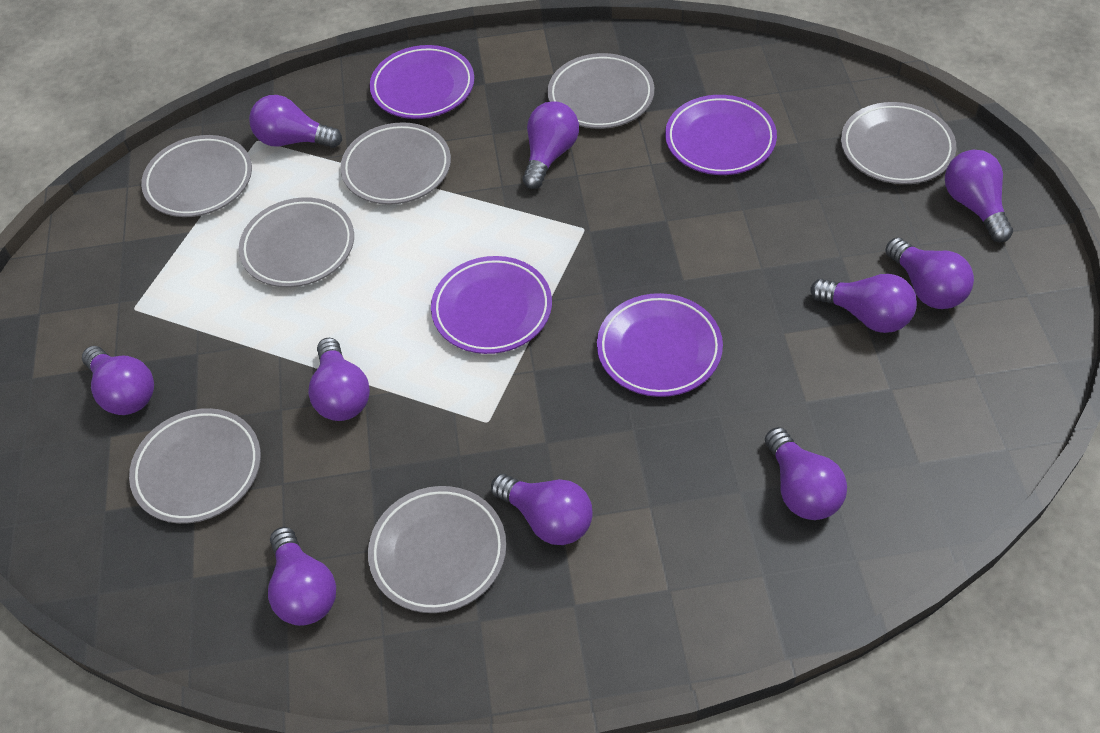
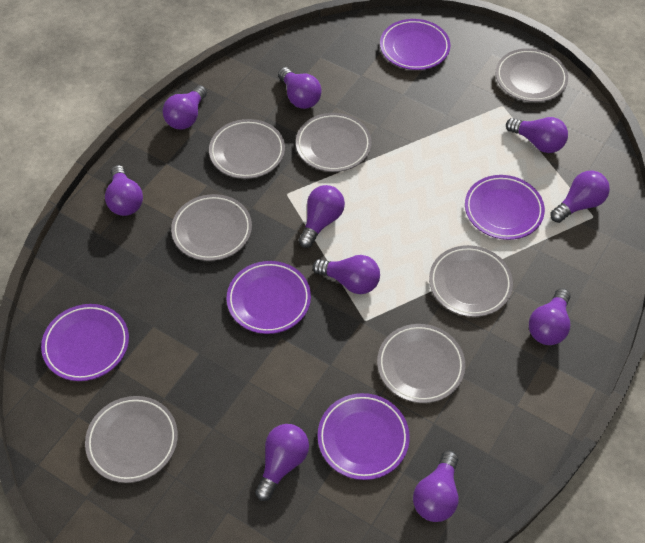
purple plate: 4 -> 5

